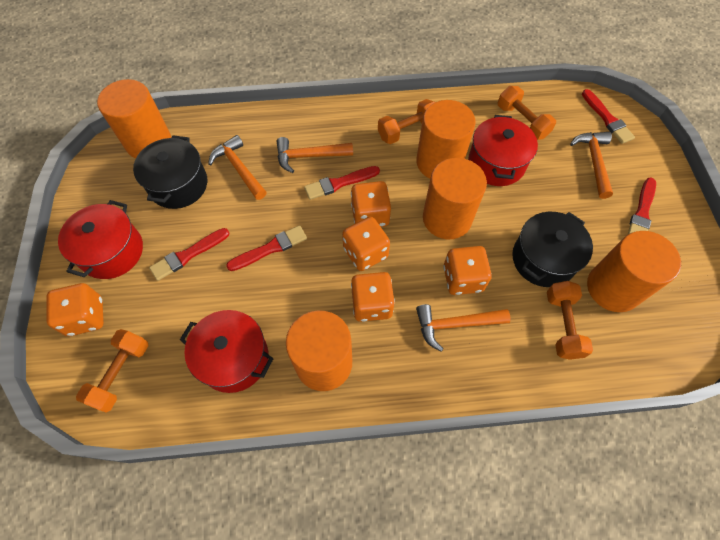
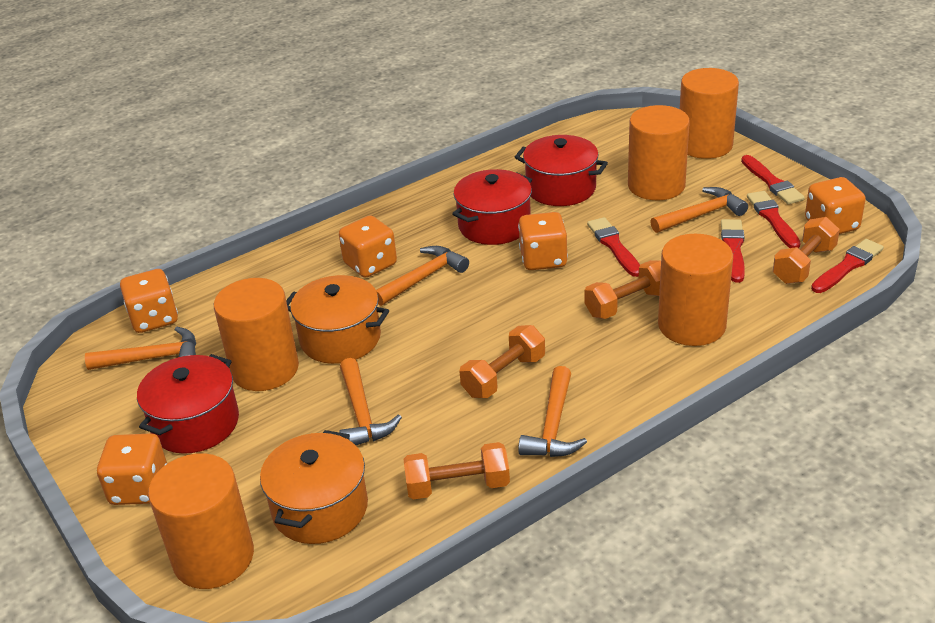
black pot: 2 -> 0
orange hammer: 4 -> 5
orange pot: 0 -> 2

